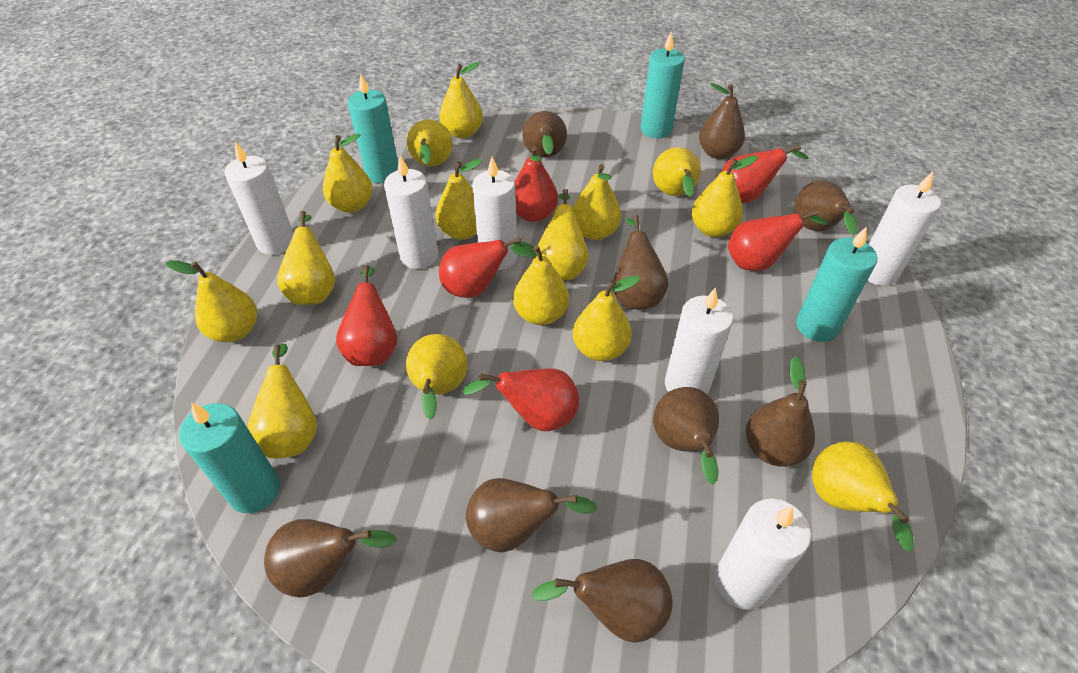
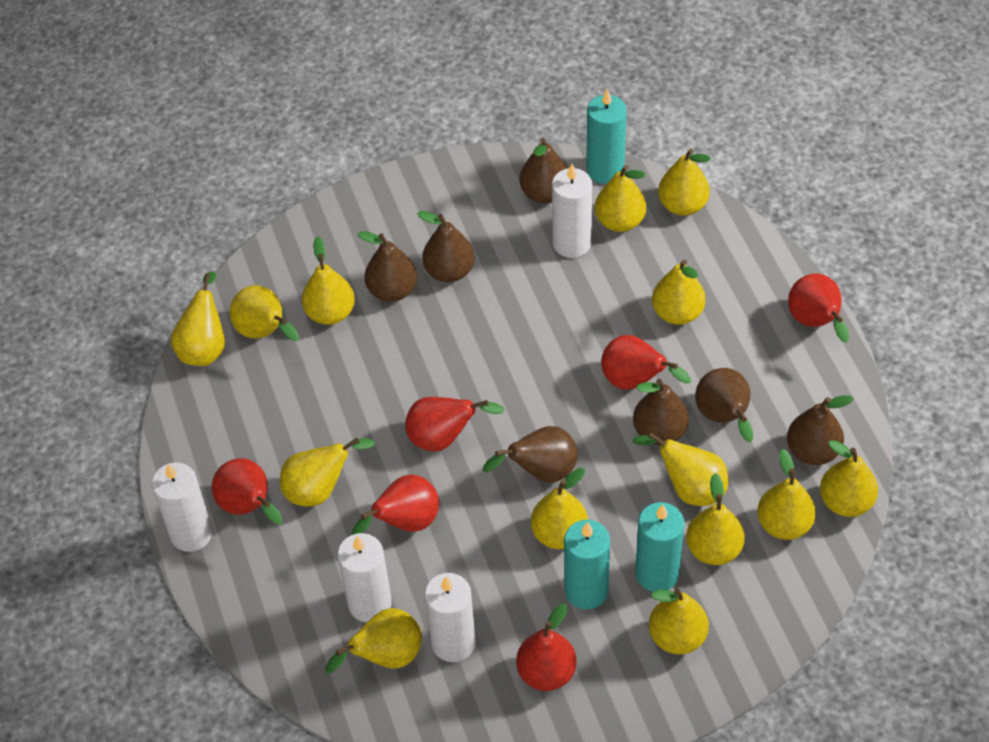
brown pear: 9 -> 7
turquoise candle: 4 -> 3
white candle: 6 -> 4
yellow pear: 15 -> 14

